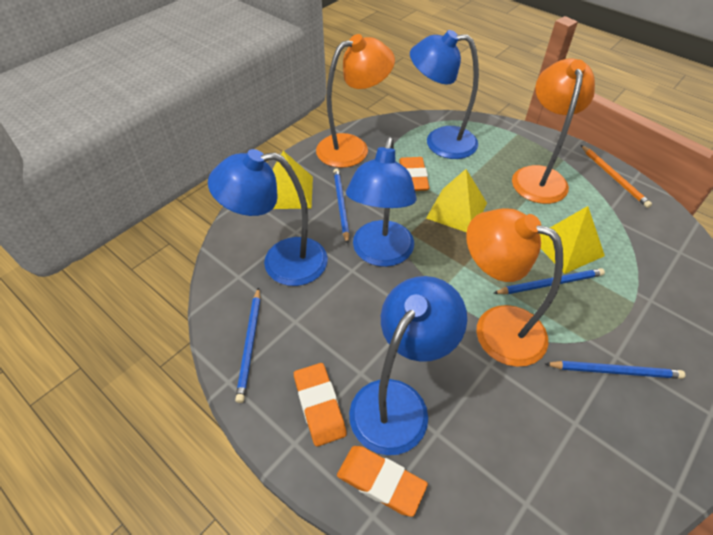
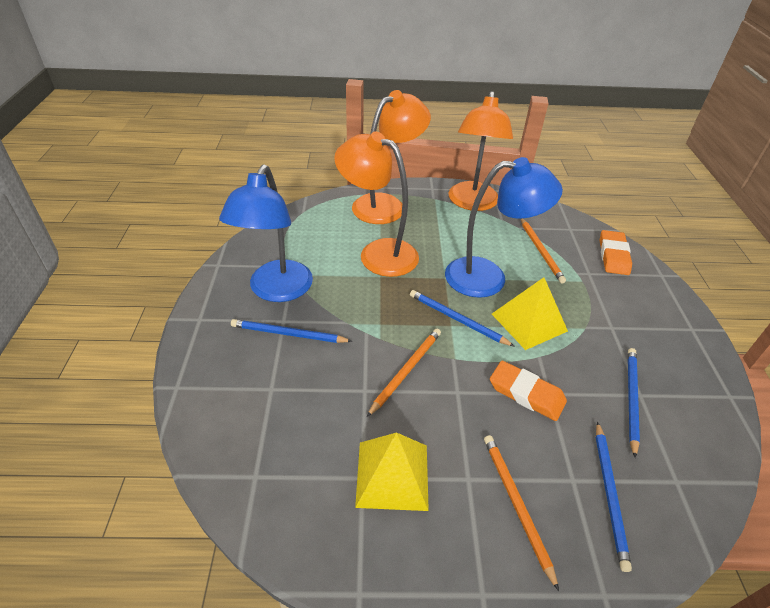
blue lamp: 4 -> 2
orange eraser: 3 -> 2
orange pencil: 1 -> 3
yellow pyramid: 3 -> 2

